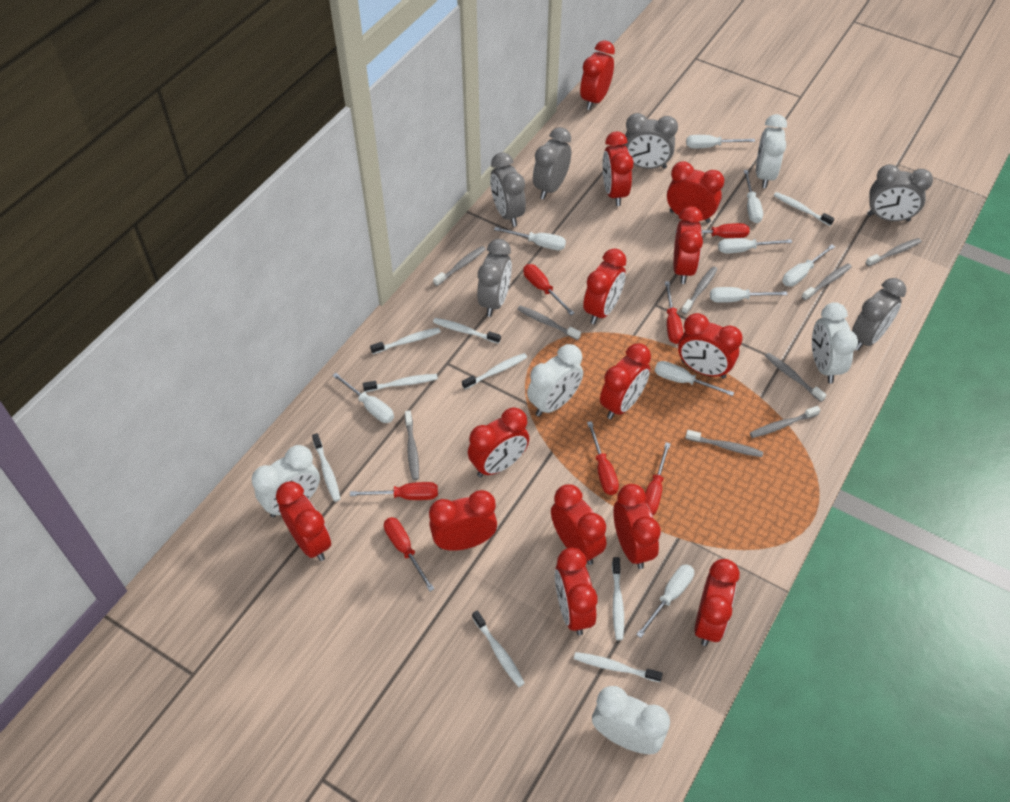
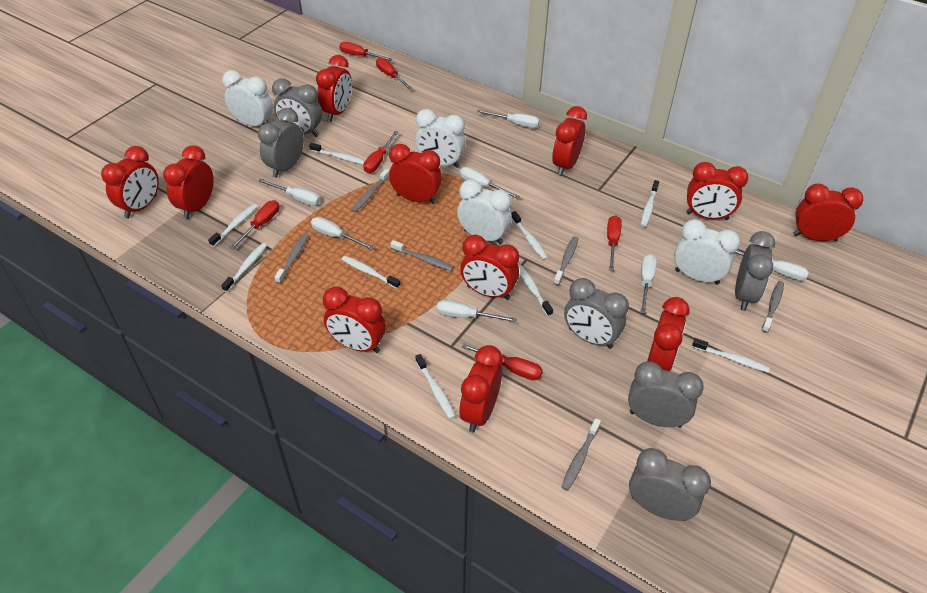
grey toothbrush: 9 -> 6
red clock: 14 -> 11
red screwdriver: 7 -> 6
white clock: 5 -> 4
white screwdriver: 9 -> 7

